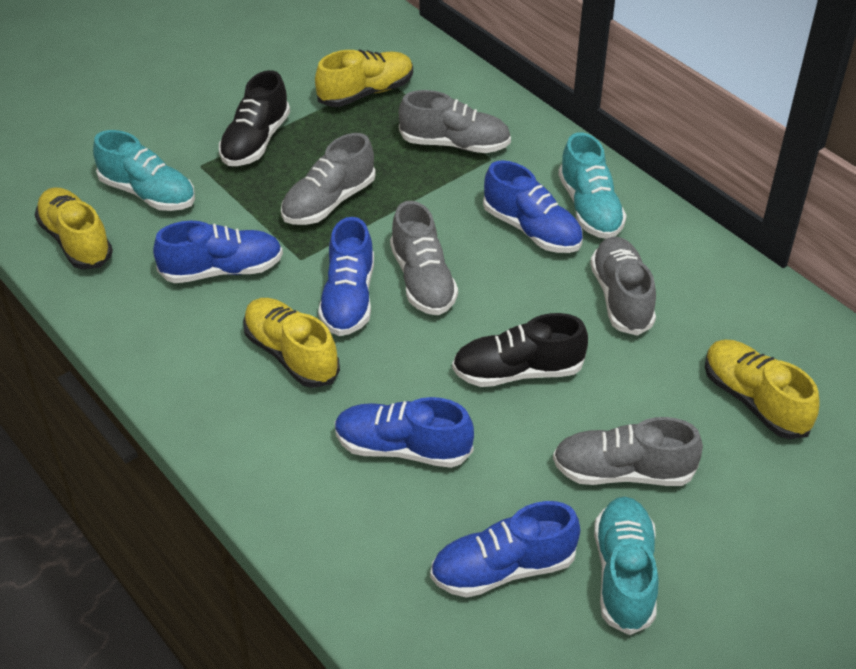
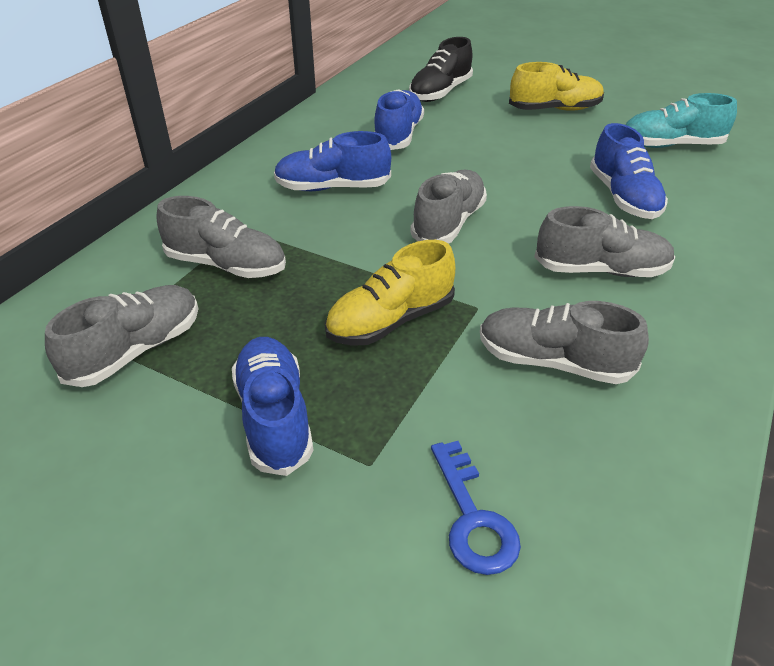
black shoe: 2 -> 1
blue key: 0 -> 1
blue shoe: 5 -> 4
turquoise shoe: 3 -> 1
yellow shoe: 4 -> 2

